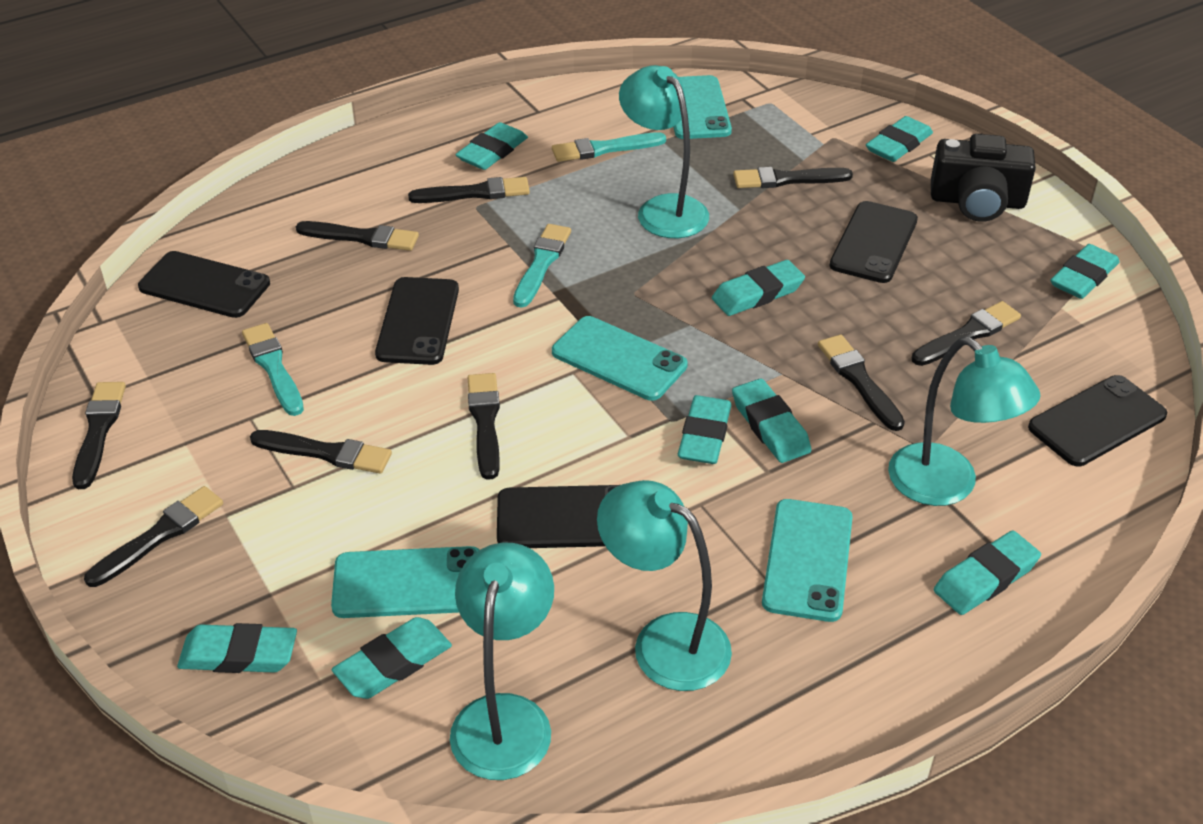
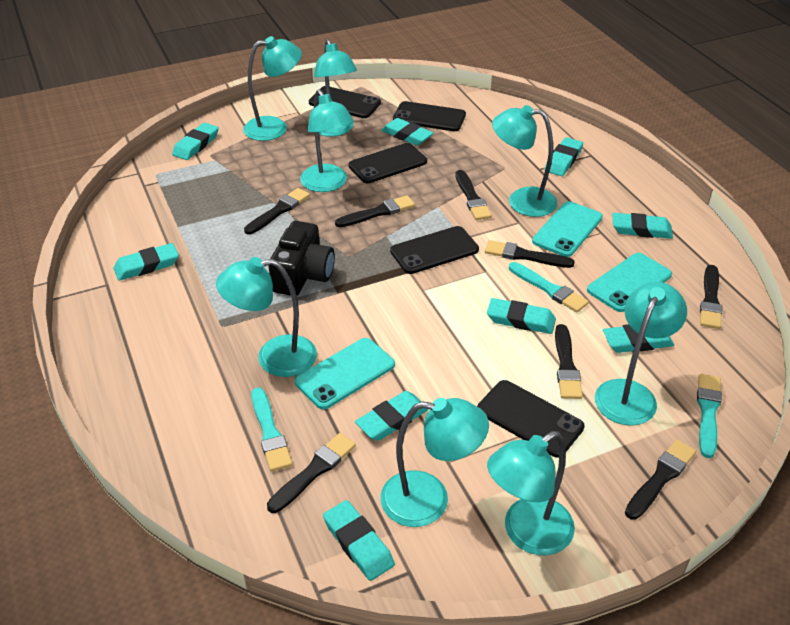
black brush: 9 -> 8
turquoise lamp: 4 -> 8
turquoise phone: 4 -> 3

